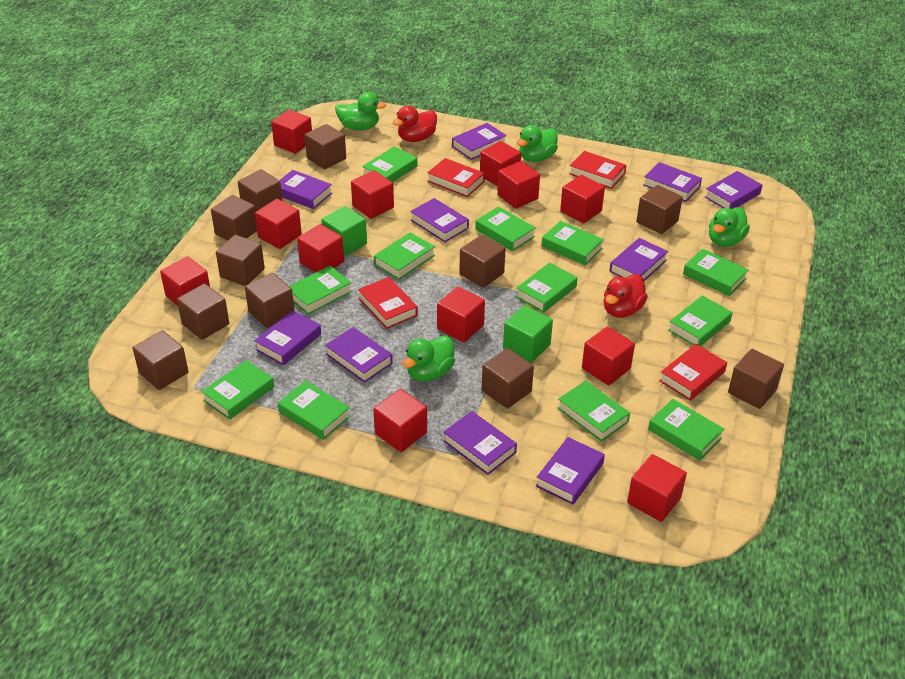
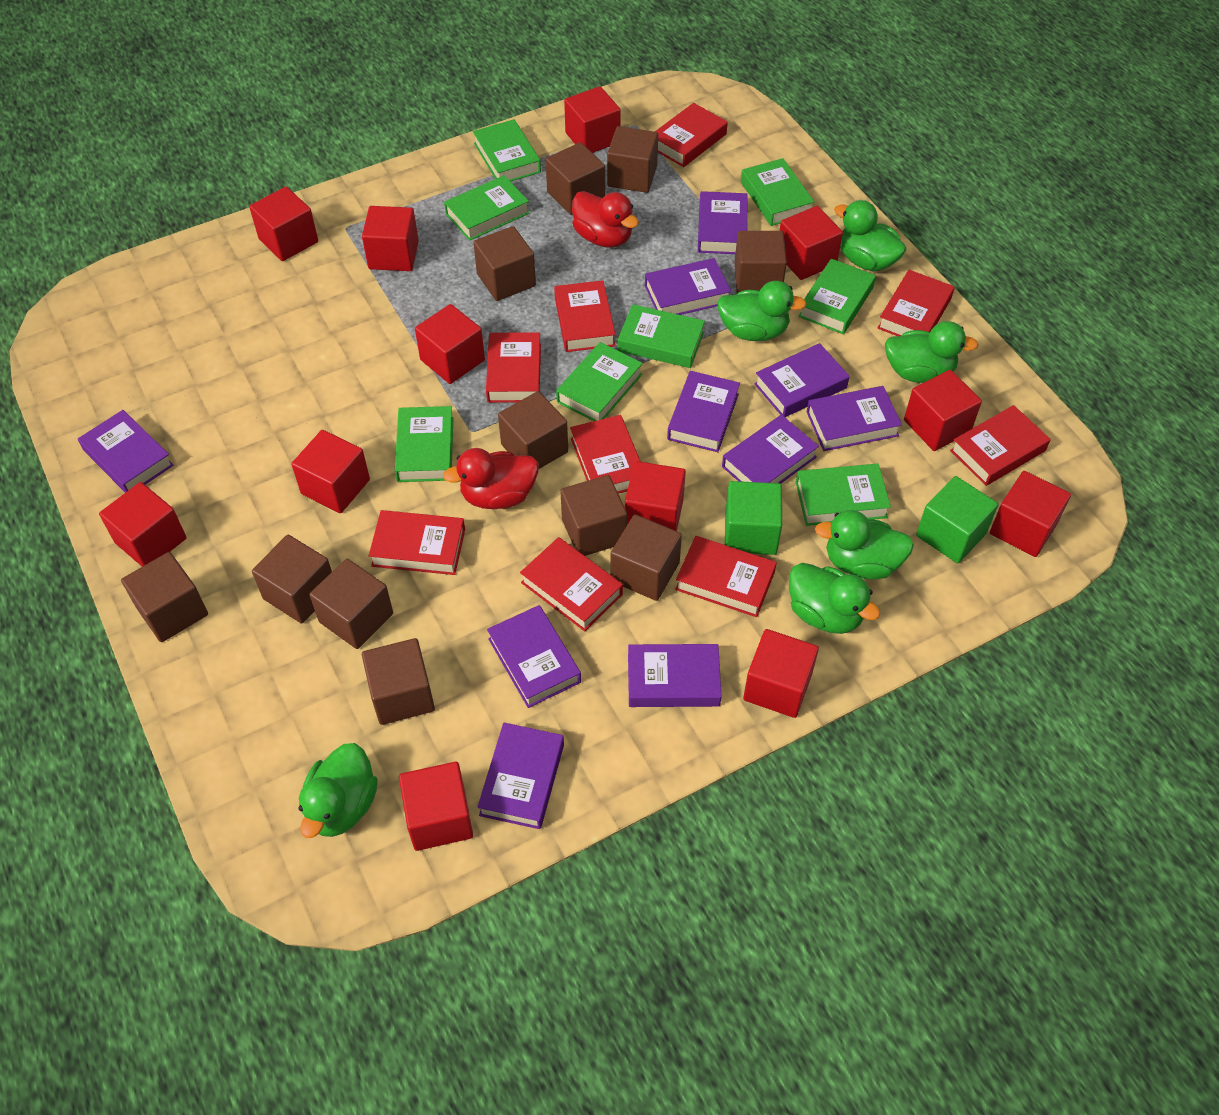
green book: 12 -> 8
green duck: 4 -> 6
red book: 4 -> 9

